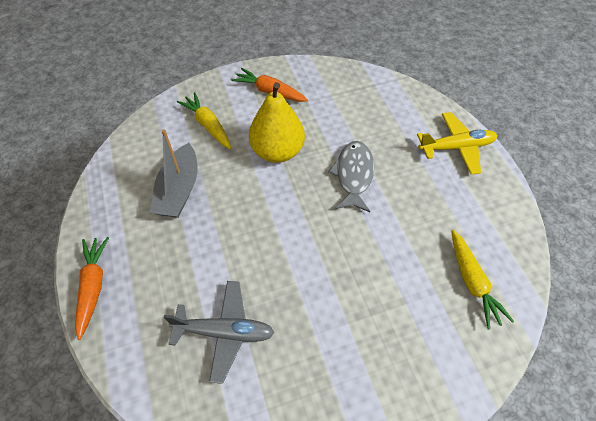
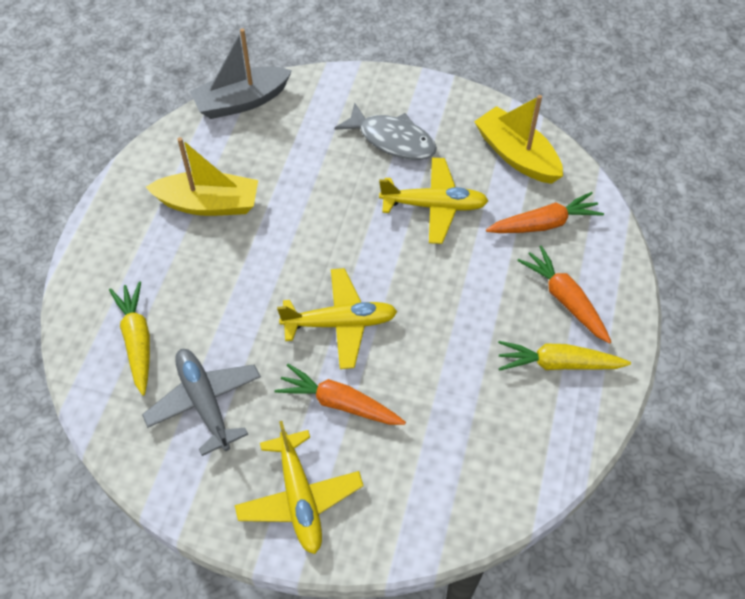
orange carrot: 2 -> 3
yellow boat: 0 -> 2
yellow pear: 1 -> 0
yellow plane: 1 -> 3

